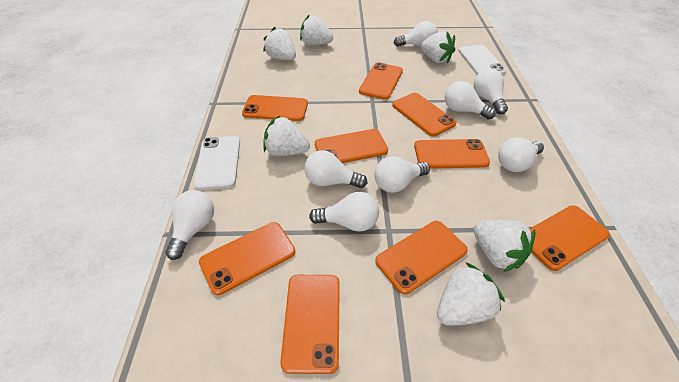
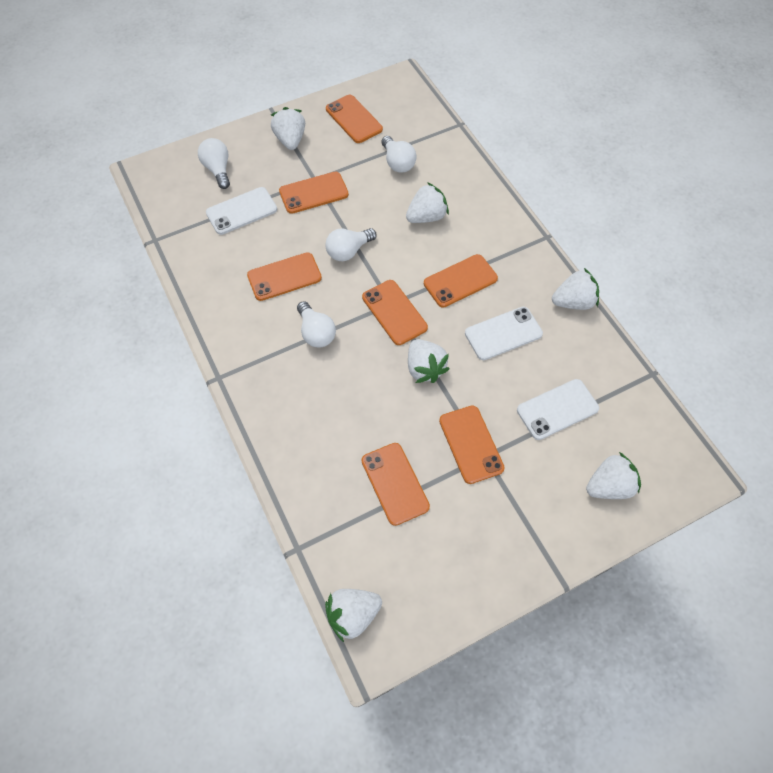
orange phone: 9 -> 7
white light bulb: 8 -> 4
white phone: 2 -> 3

